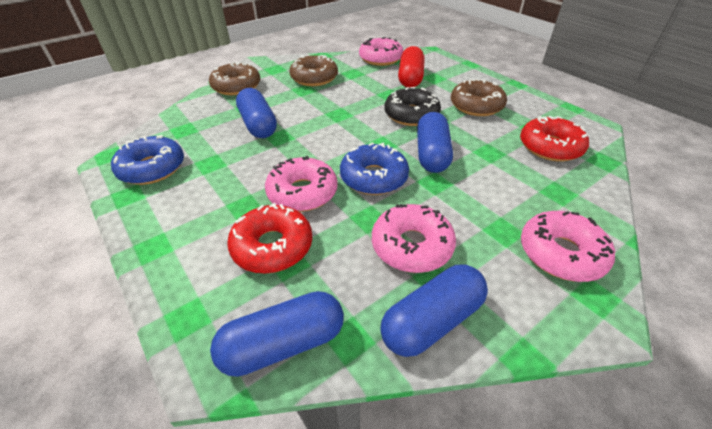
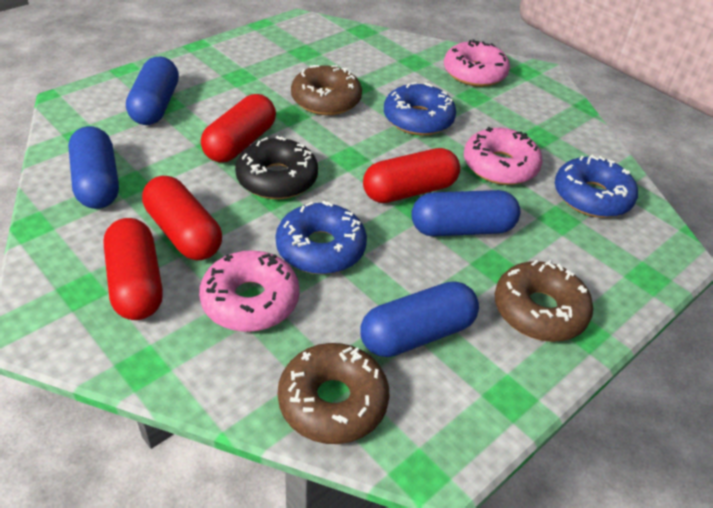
blue donut: 2 -> 3
pink donut: 4 -> 3
red capsule: 1 -> 4
red donut: 2 -> 0

